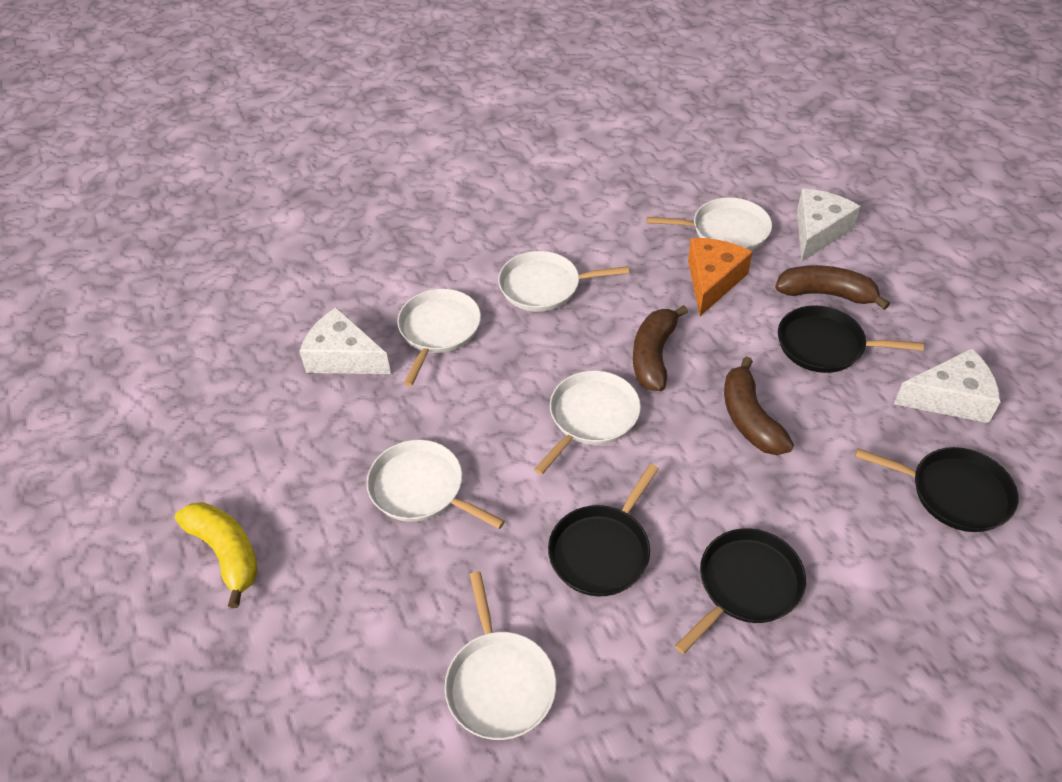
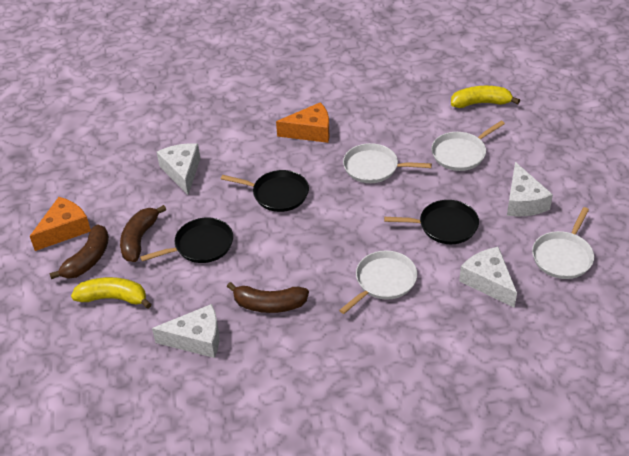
black pan: 4 -> 3
orange cheese: 1 -> 2
white cheese: 3 -> 4
white pan: 6 -> 4
yellow banana: 1 -> 2

